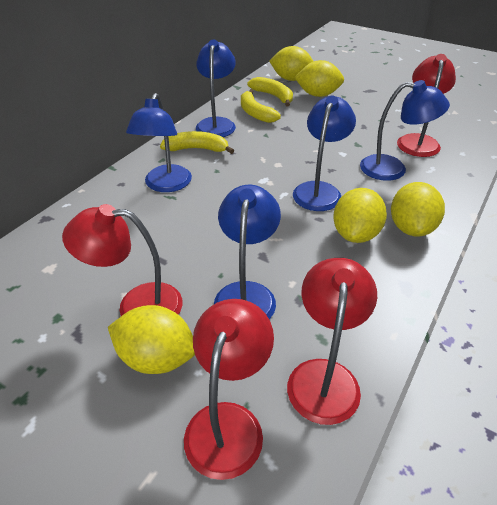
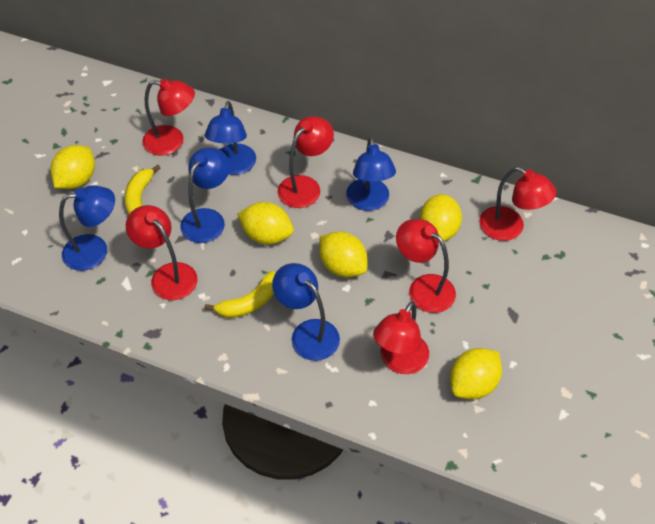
red lamp: 4 -> 6
yellow banana: 3 -> 2

